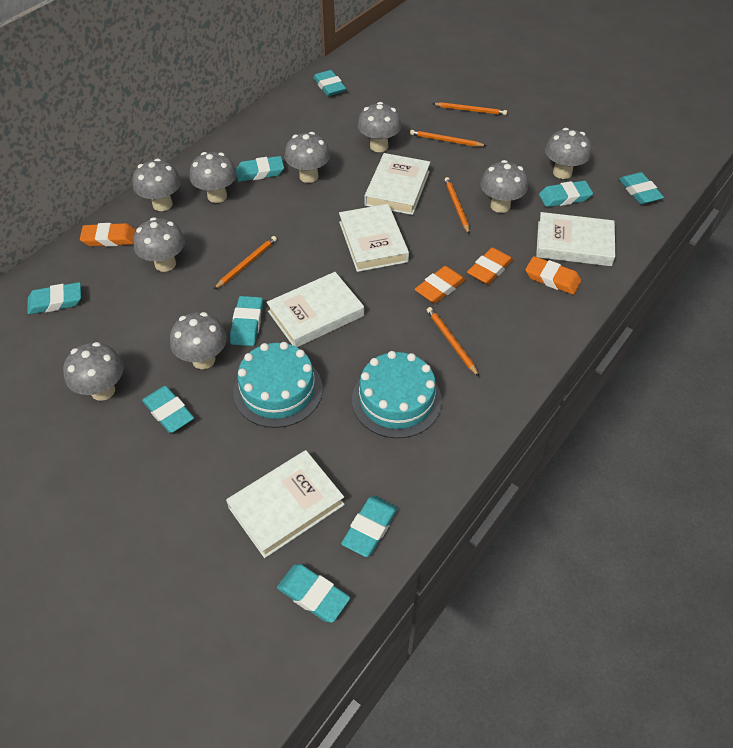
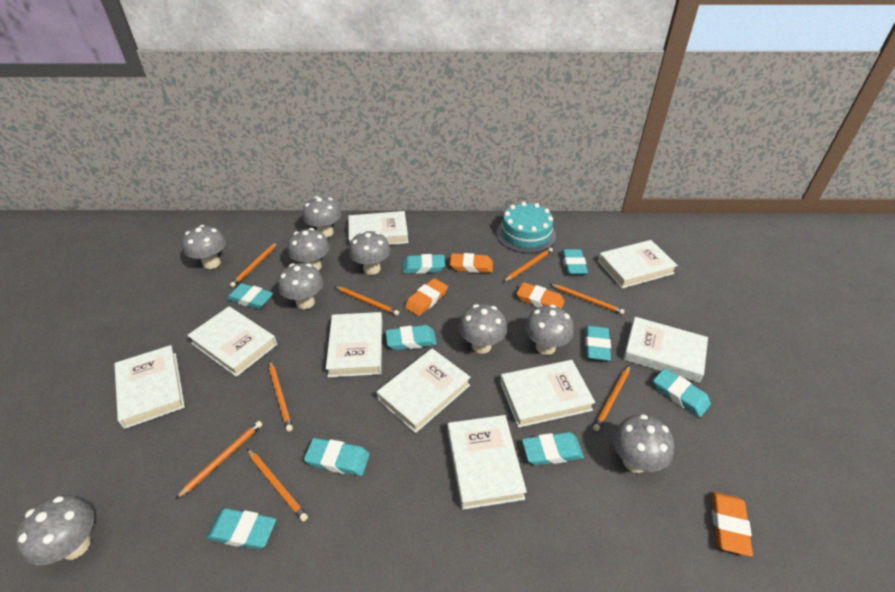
orange pencil: 5 -> 8
turquoise cake: 2 -> 1
white book: 5 -> 9

